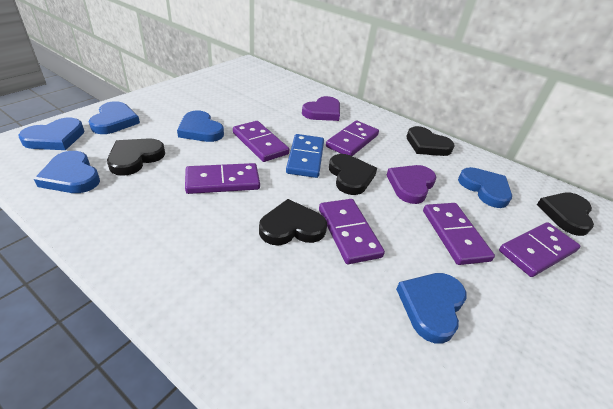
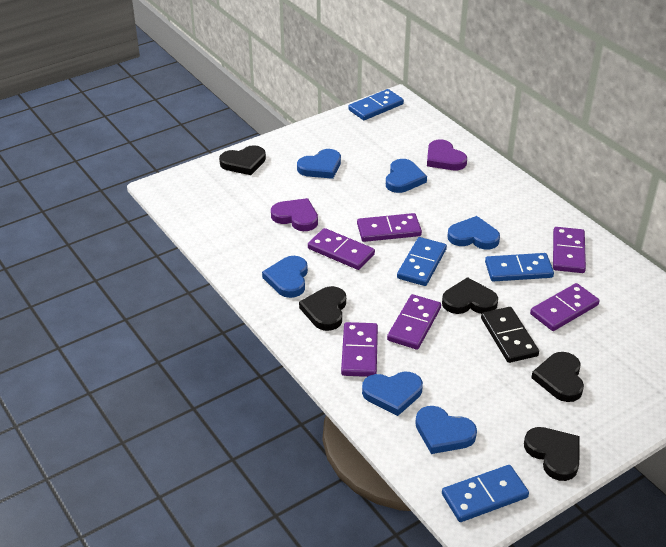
black domino: 0 -> 1
blue domino: 1 -> 4

